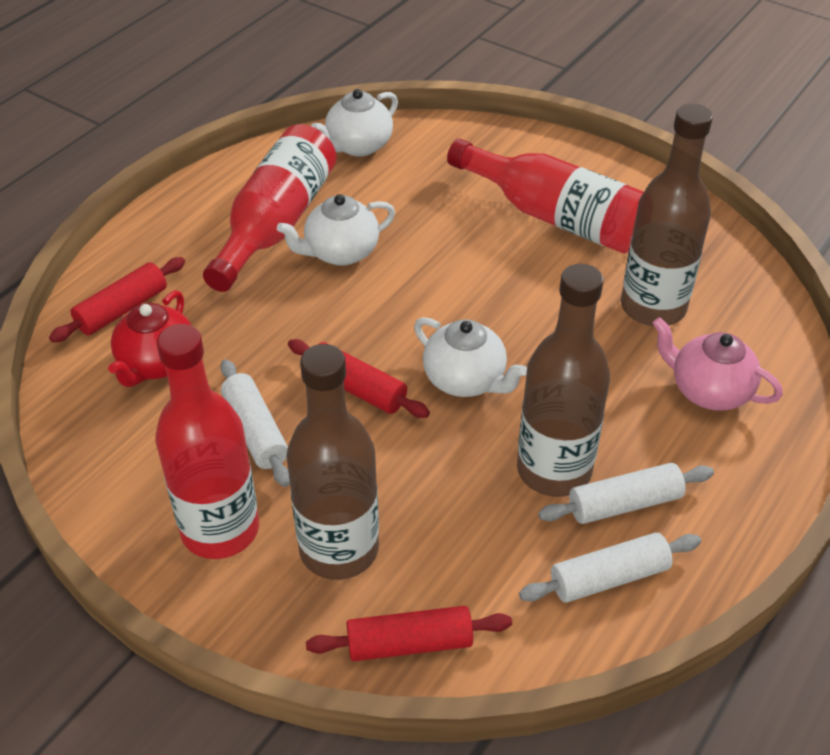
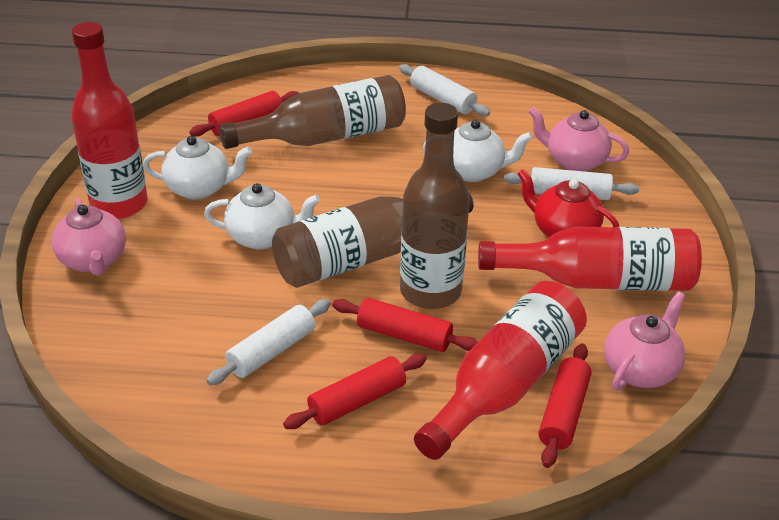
pink teapot: 1 -> 3
red rolling pin: 3 -> 4

